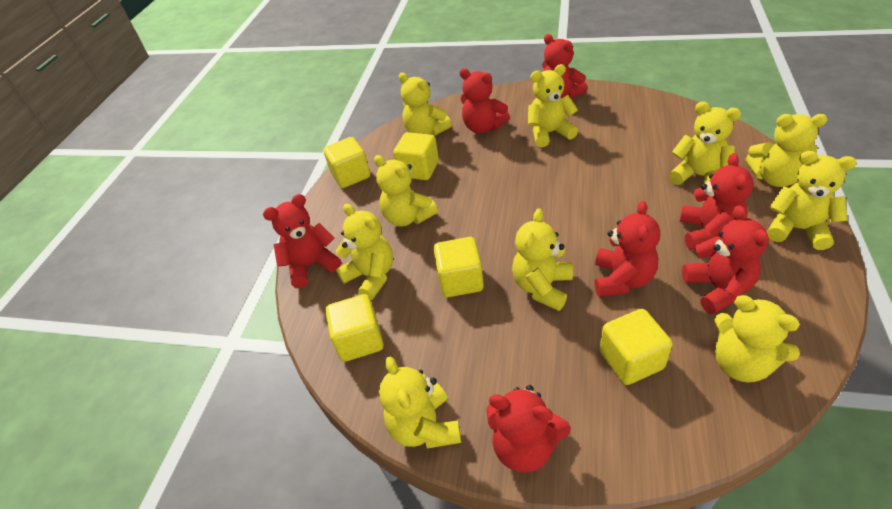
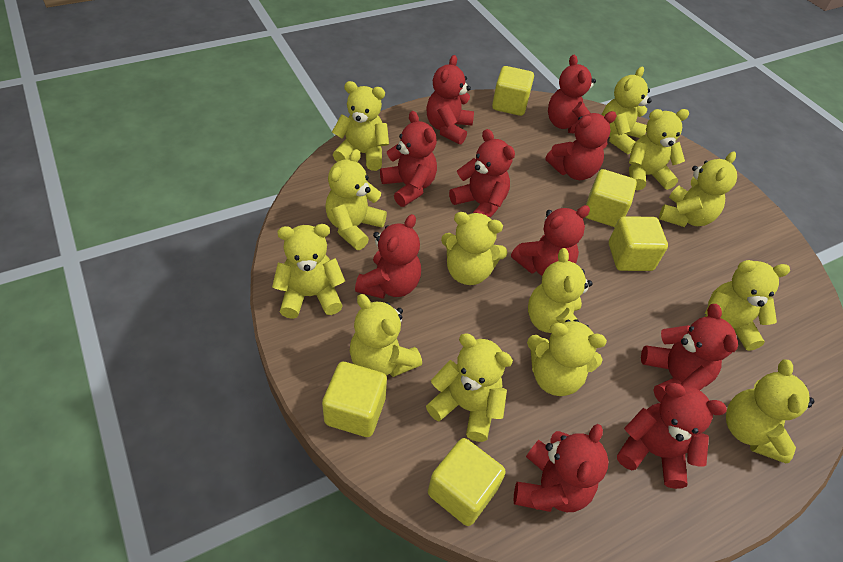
red teddy bear: 7 -> 10
yellow teddy bear: 10 -> 13

